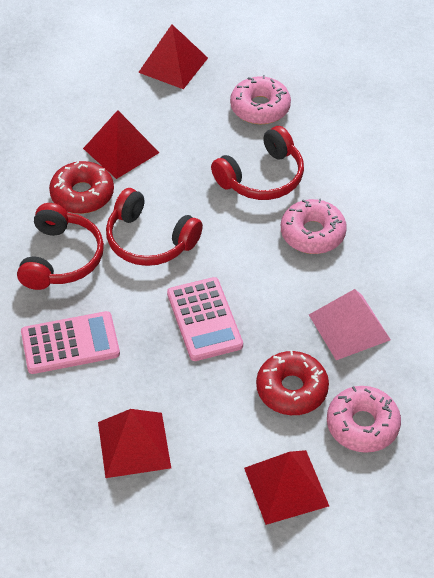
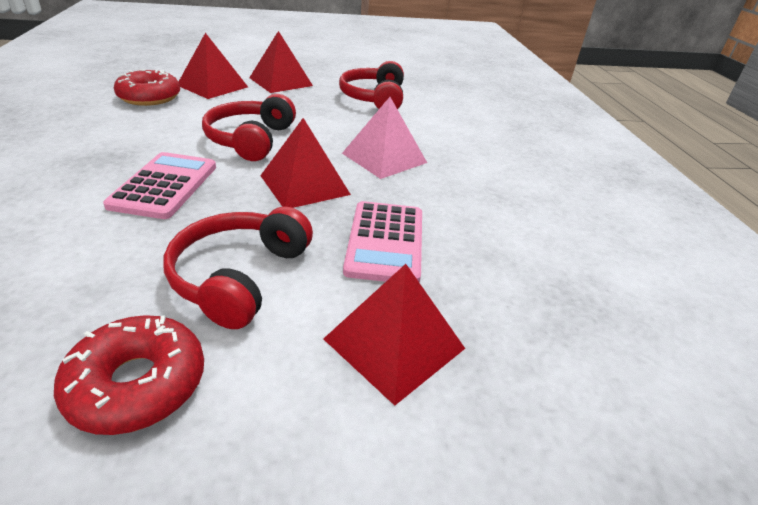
pink donut: 3 -> 0

